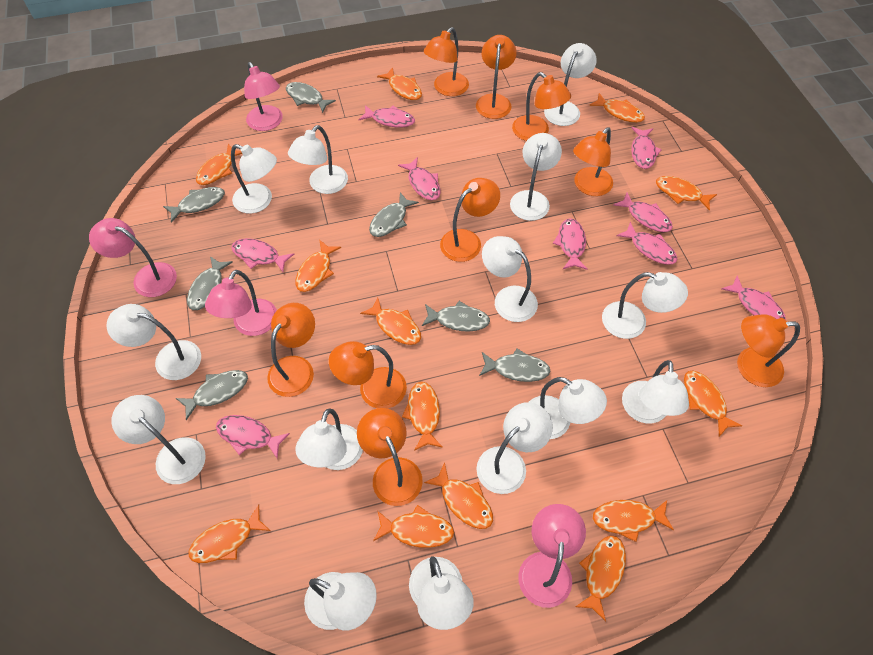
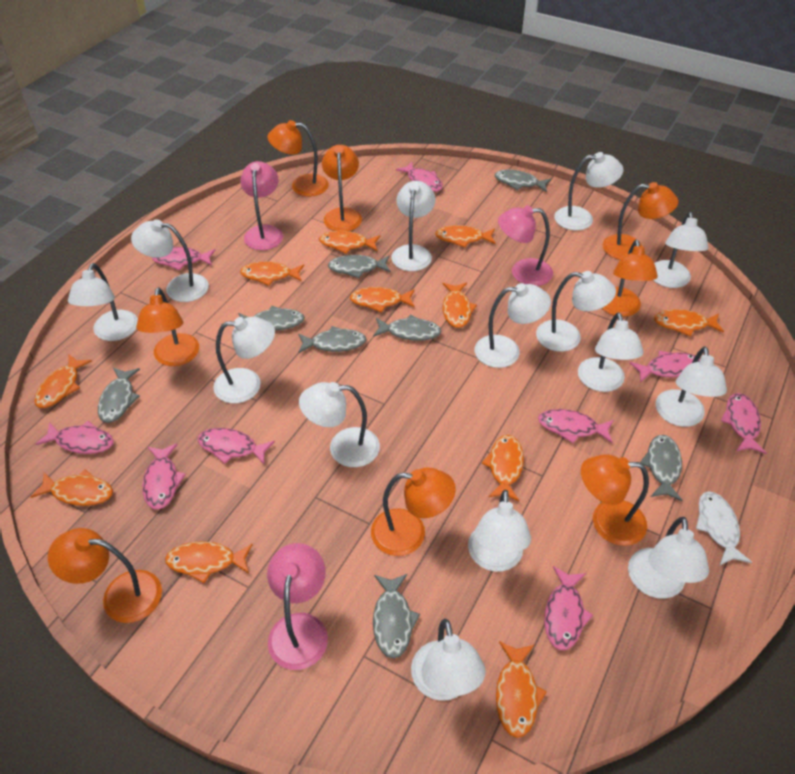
grey fish: 7 -> 8
orange fish: 13 -> 11
orange lamp: 9 -> 8
pink lamp: 4 -> 3
white fish: 0 -> 1

